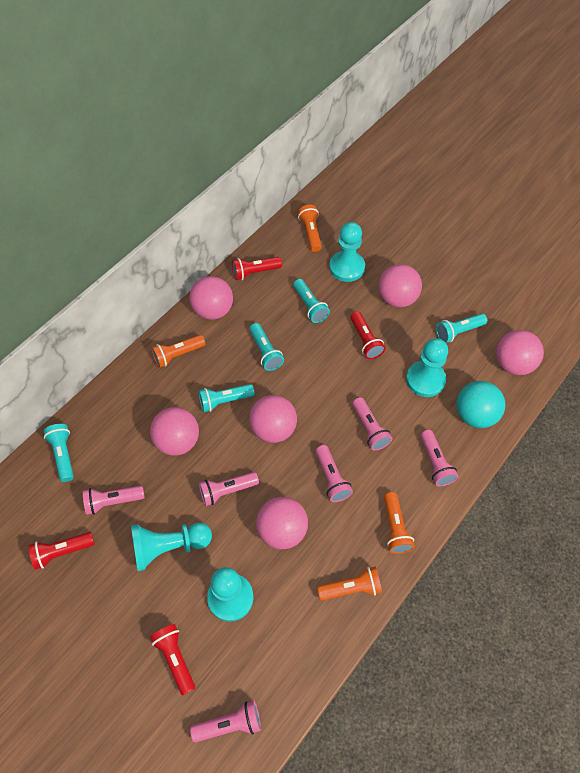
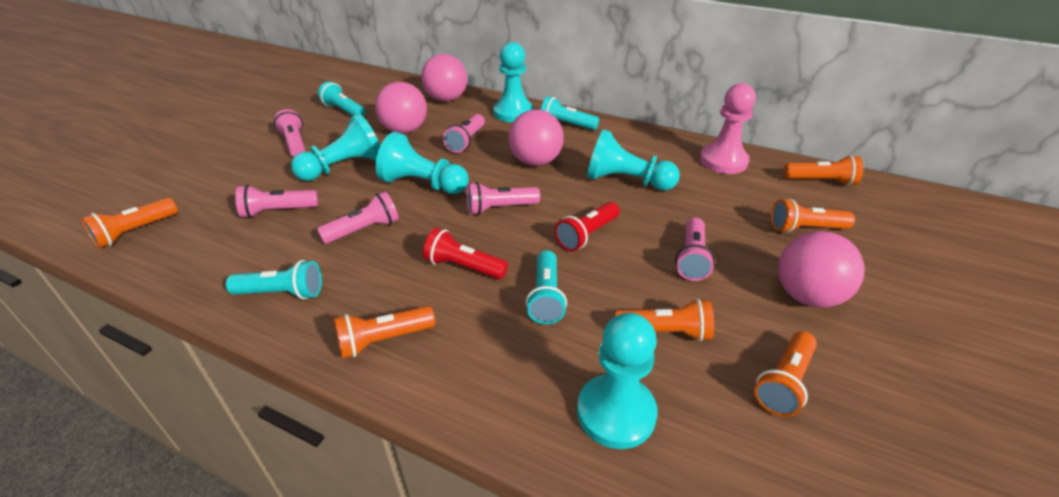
orange flashlight: 4 -> 6
pink ball: 6 -> 4
pink pawn: 0 -> 1
red flashlight: 4 -> 2
turquoise ball: 1 -> 0
turquoise flashlight: 5 -> 4
turquoise pawn: 4 -> 5

